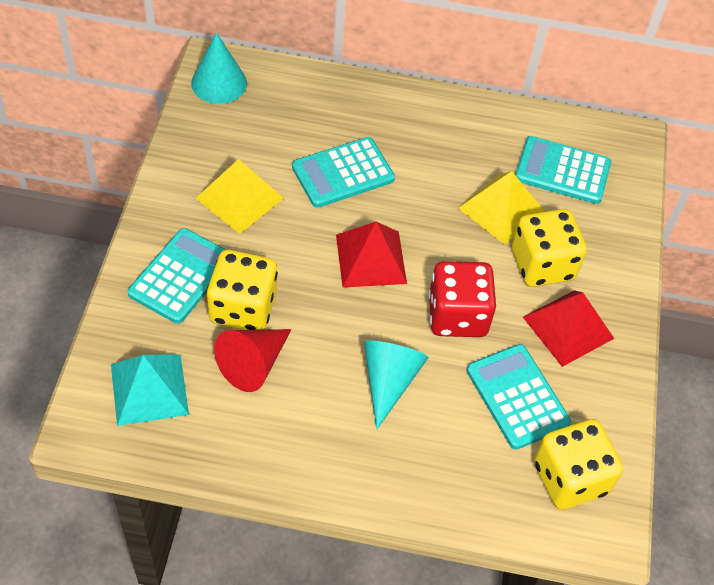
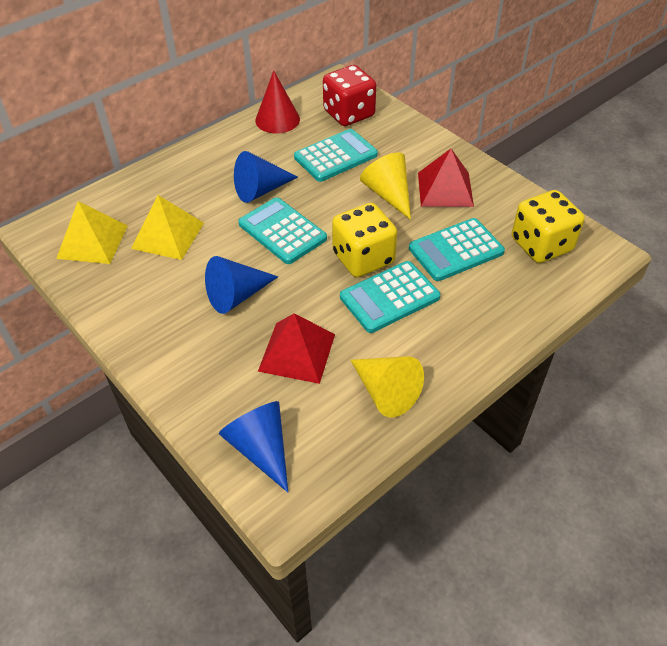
blue cone: 0 -> 3
turquoise cone: 2 -> 0
turquoise pyramid: 1 -> 0
yellow cone: 0 -> 2
yellow dice: 3 -> 2

